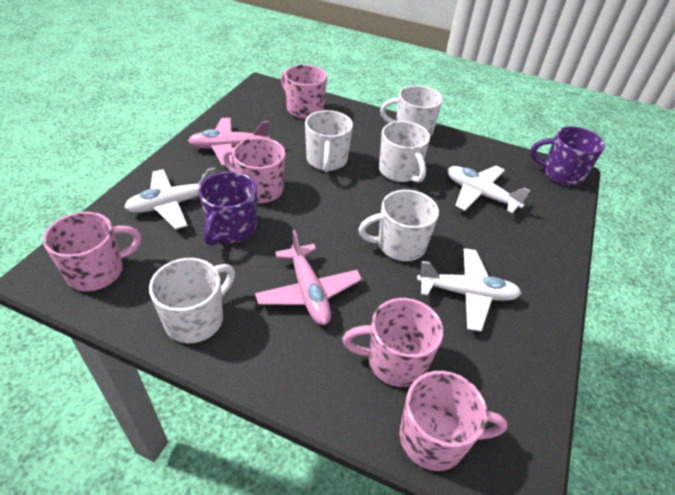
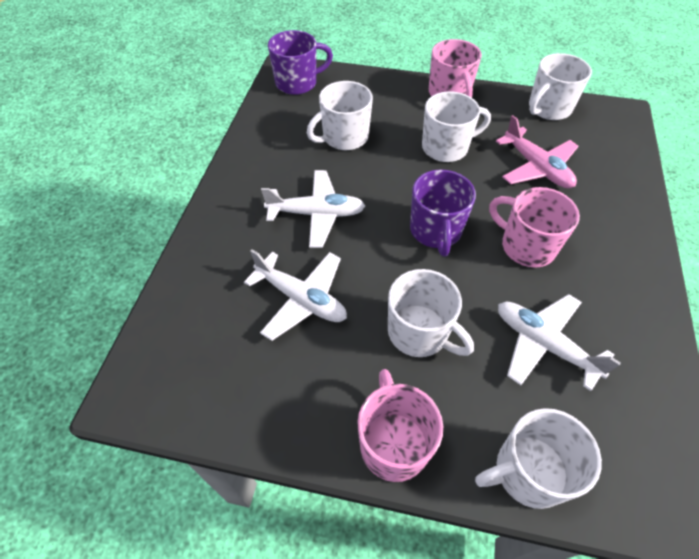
pink mug: 5 -> 3
pink plane: 2 -> 1

